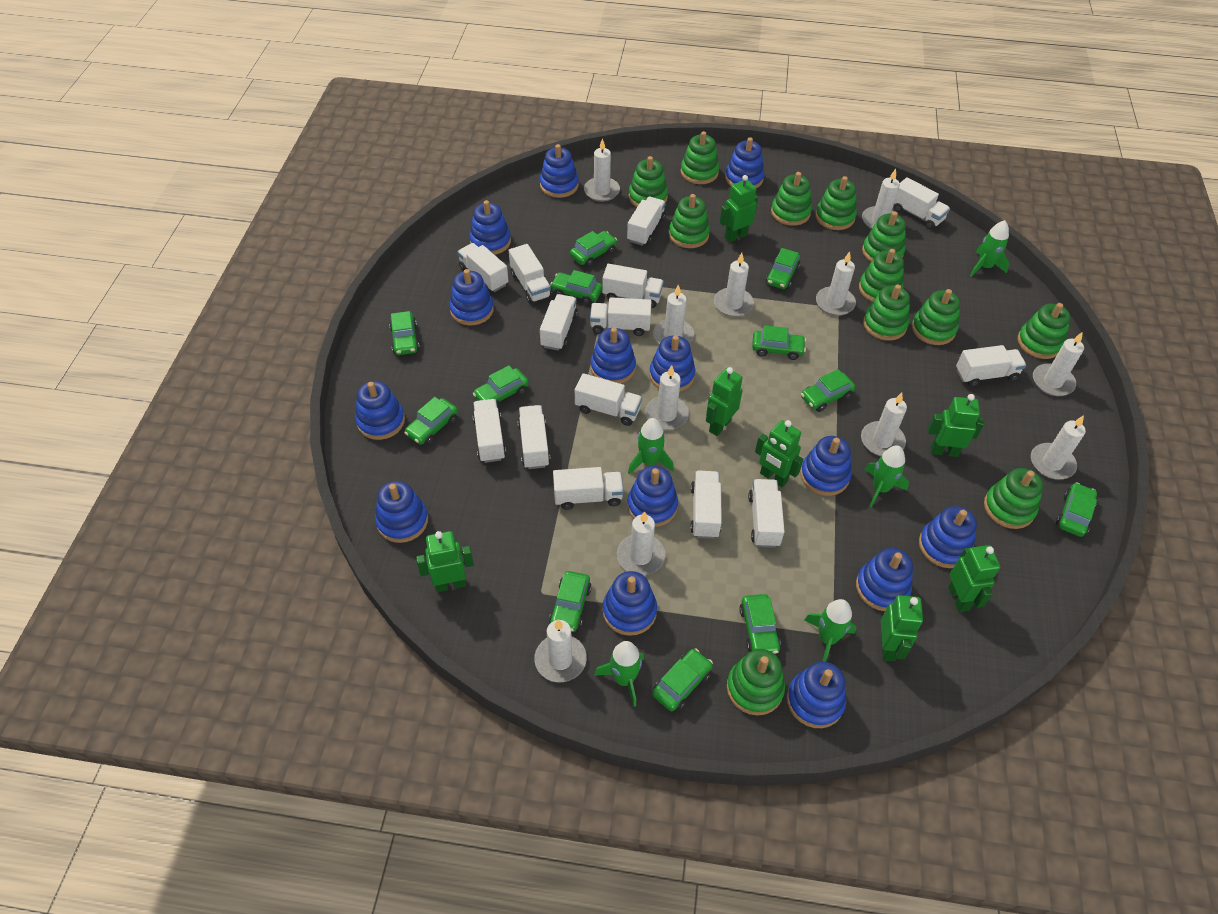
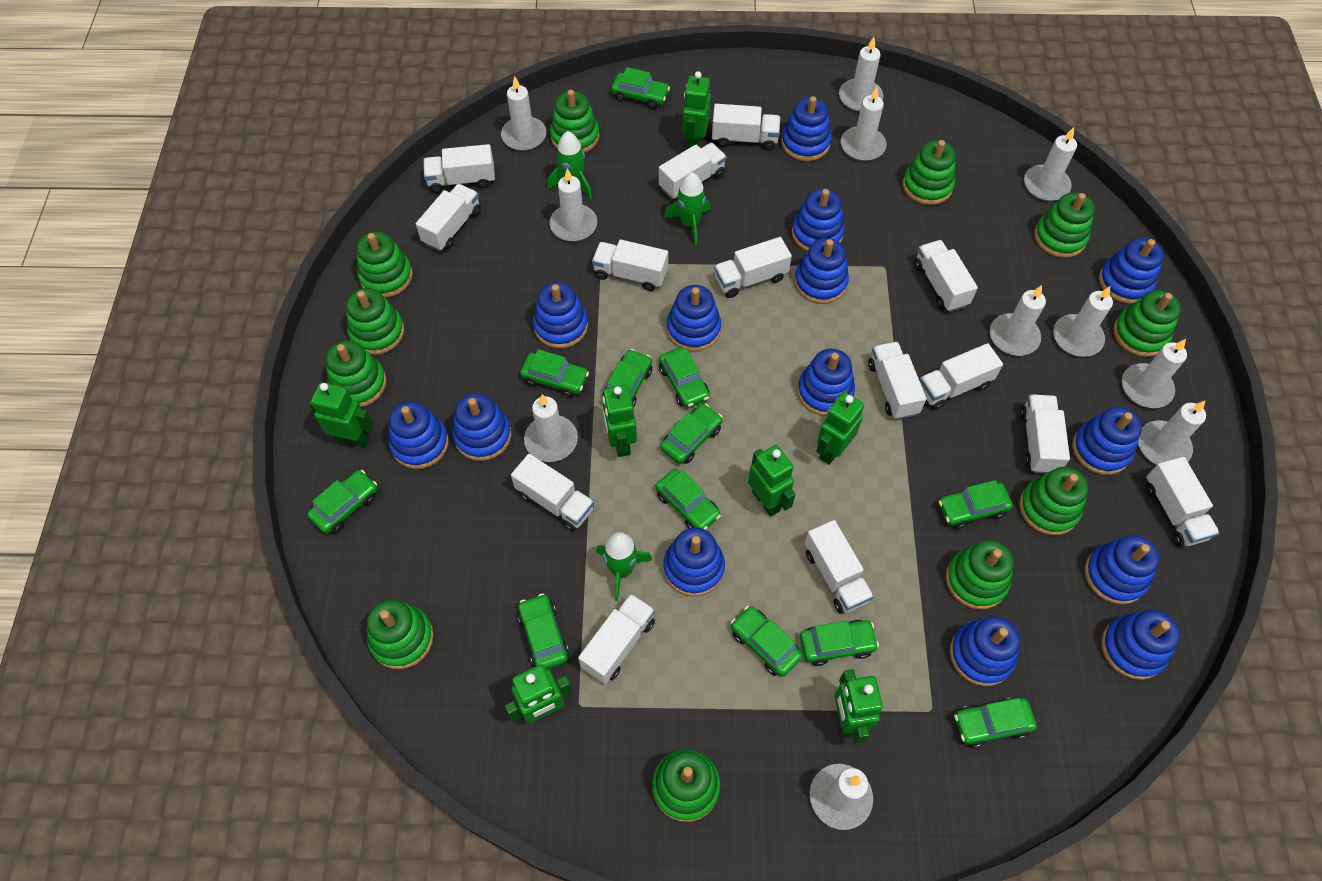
green rocket: 5 -> 3
green stacking toy: 12 -> 11

